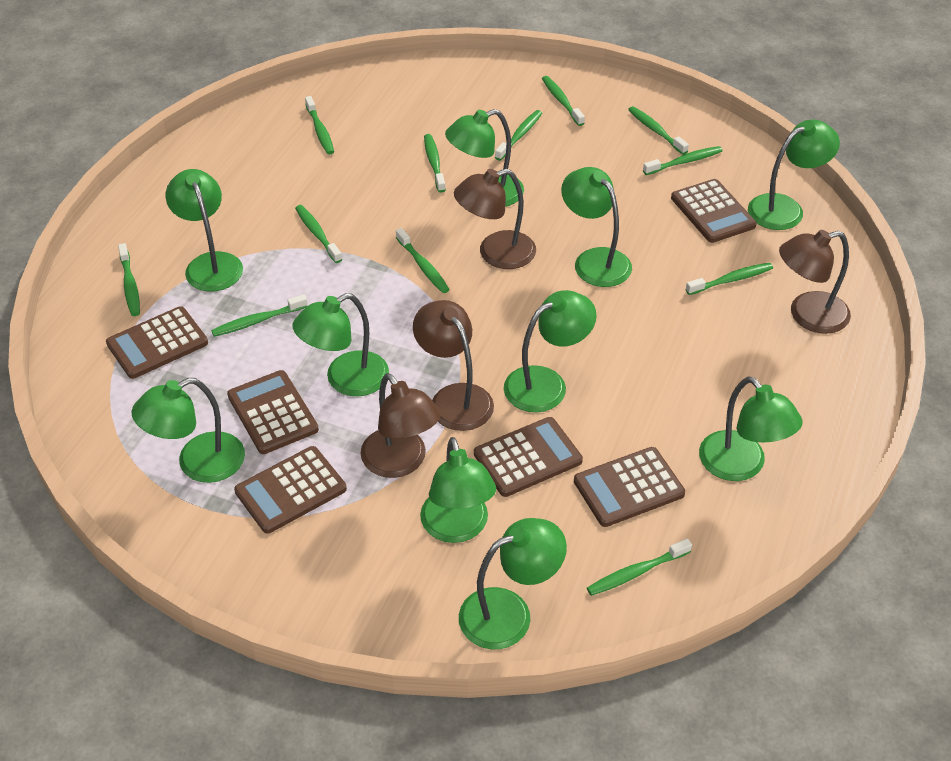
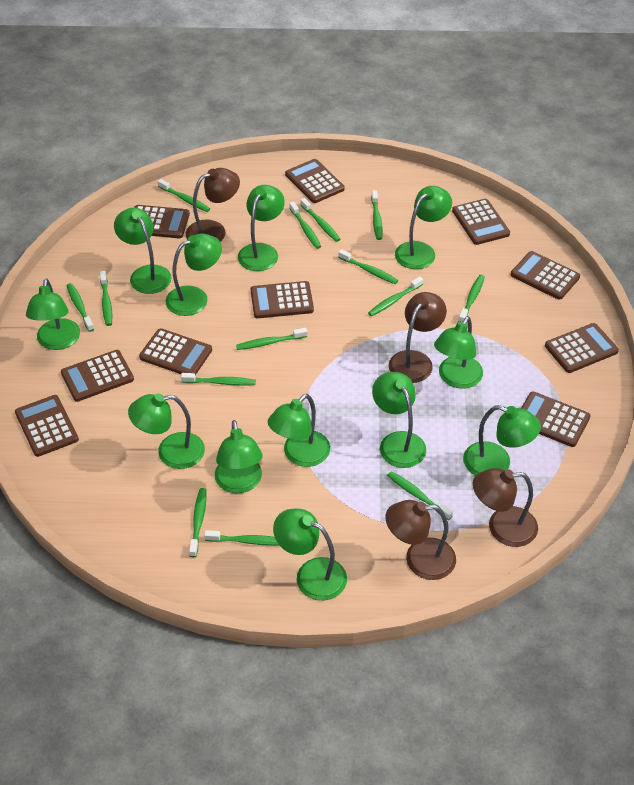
brown calculator: 6 -> 10
green lamp: 10 -> 12
green toothbrush: 12 -> 14

